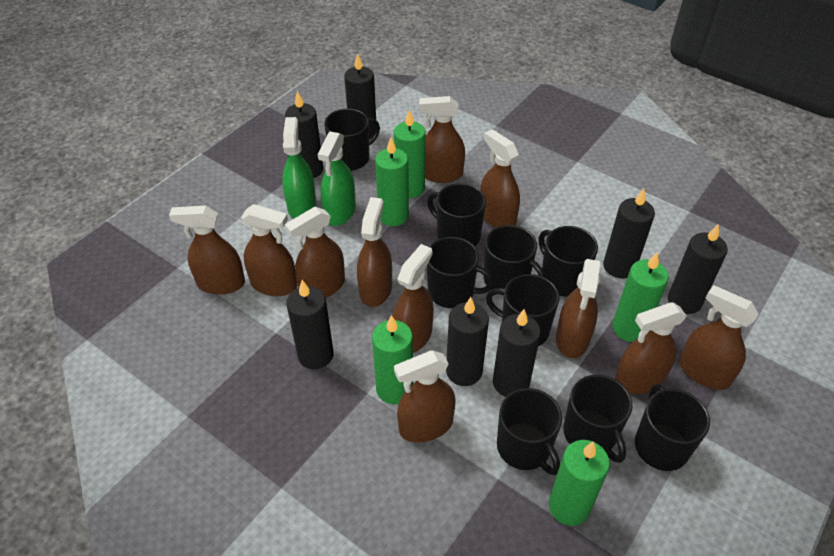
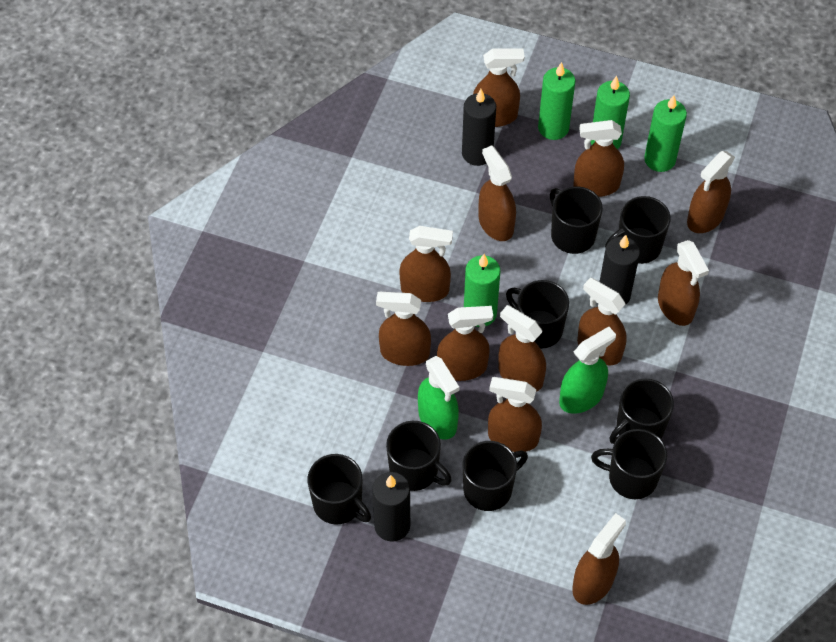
black candle: 7 -> 3
black mug: 9 -> 8
brown spray bottle: 11 -> 12
green candle: 5 -> 4

